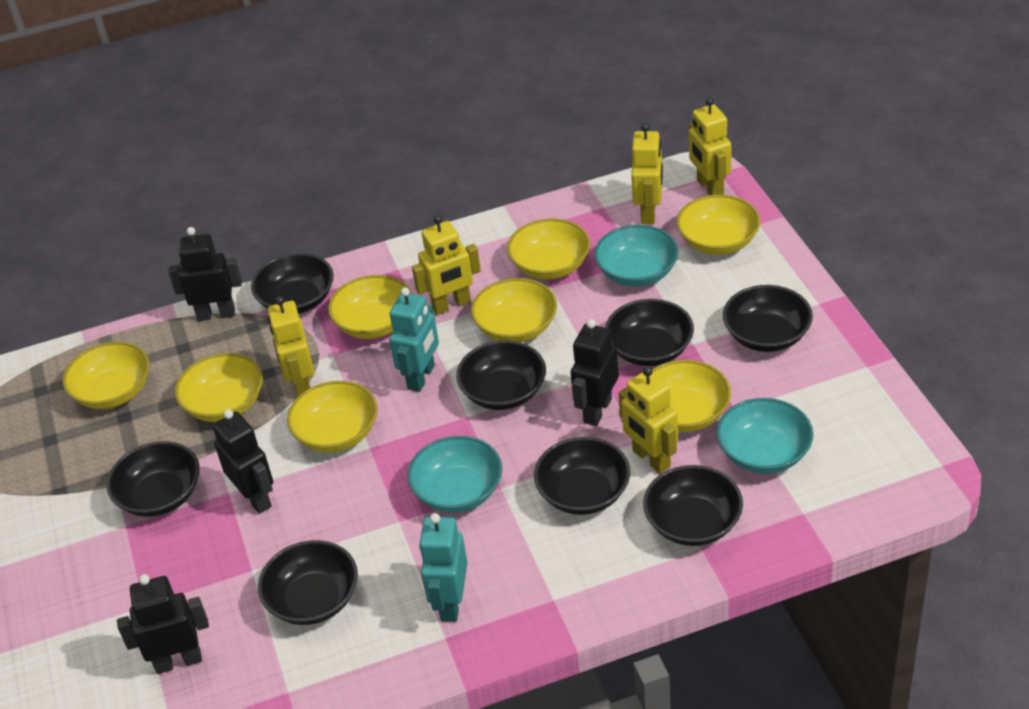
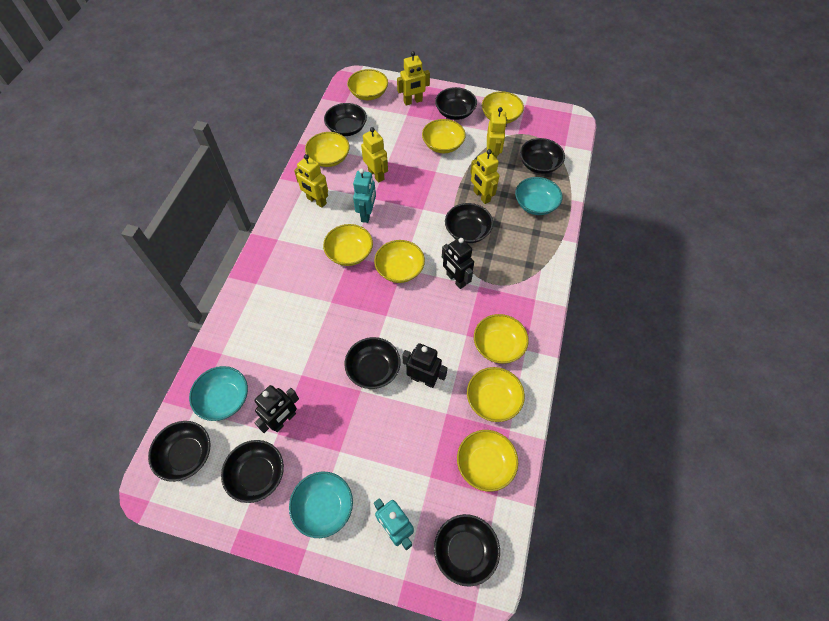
black robot: 4 -> 3
yellow bowl: 8 -> 9

